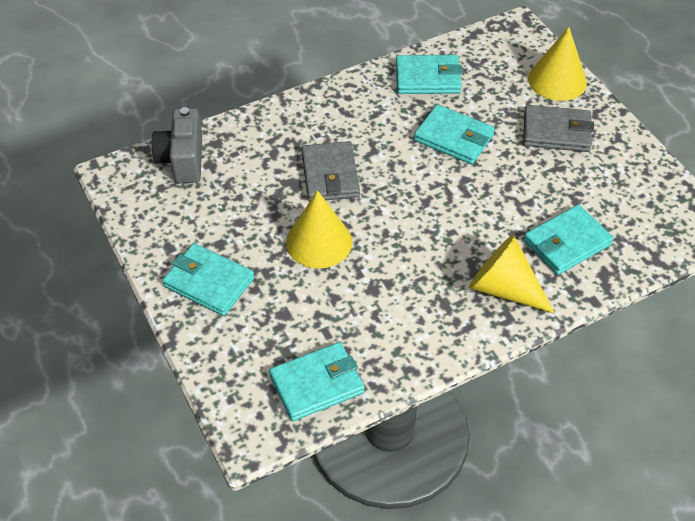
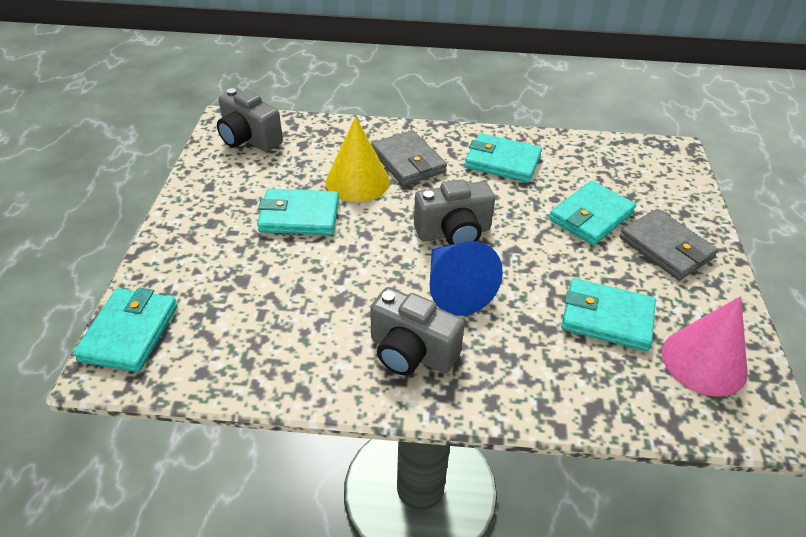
blue cone: 0 -> 1
grey camera: 1 -> 3
pink cone: 0 -> 1
yellow cone: 3 -> 1

